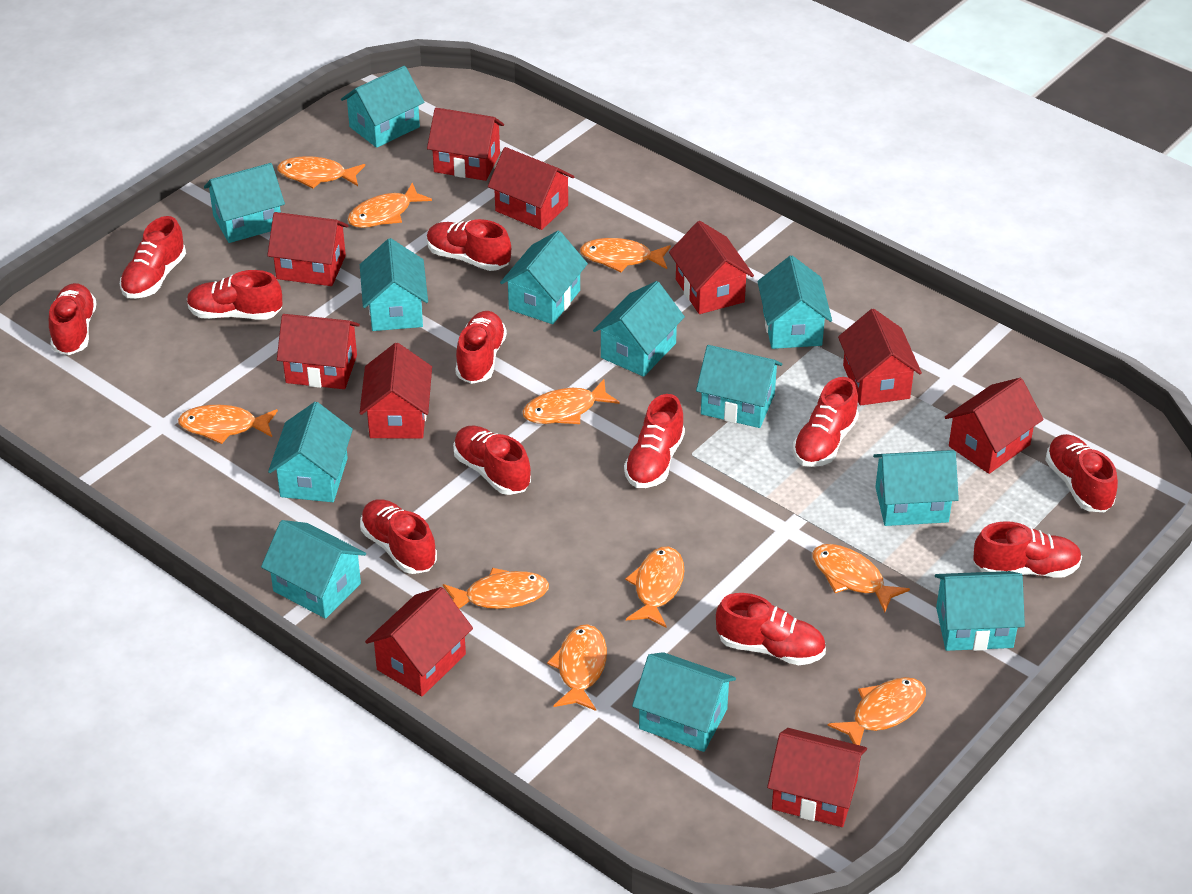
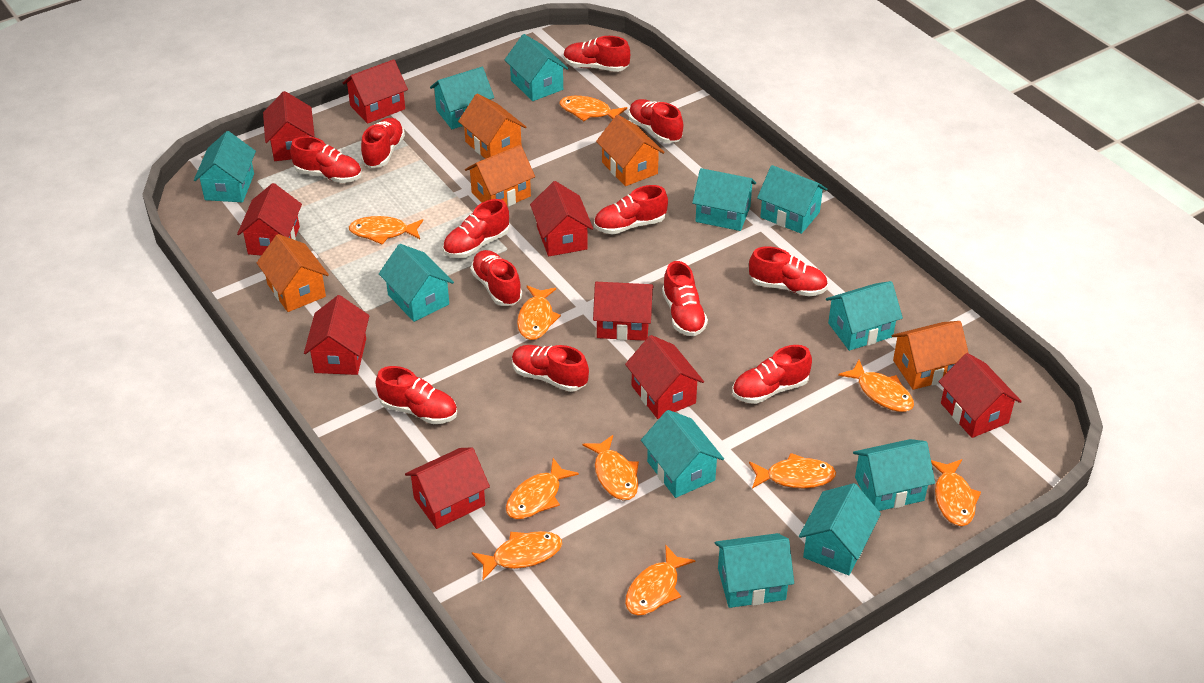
orange house: 0 -> 5
red house: 10 -> 9
turquoise house: 12 -> 11

